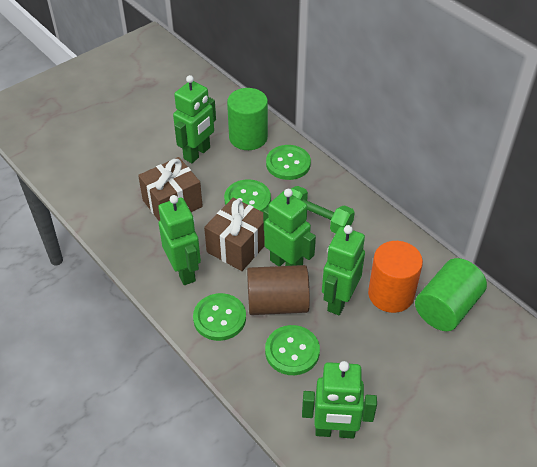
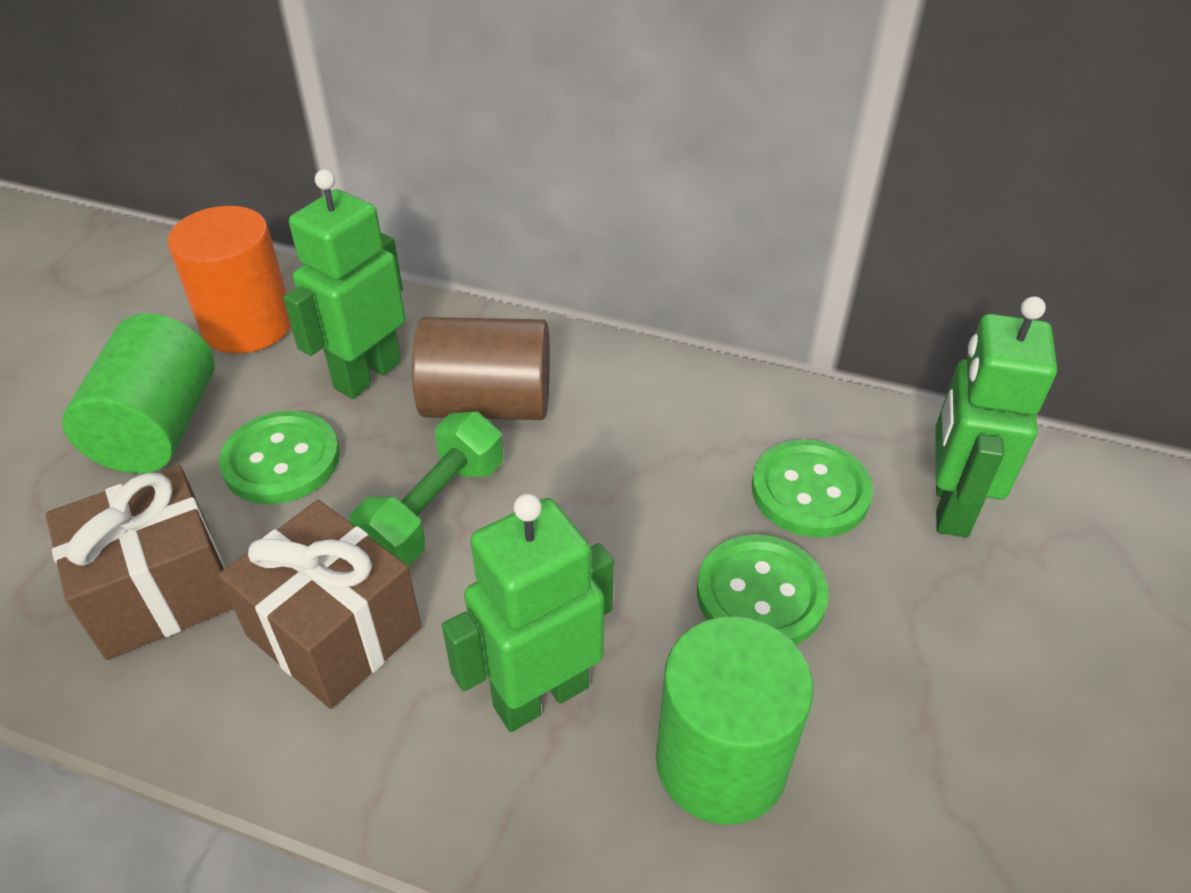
green button: 4 -> 3
green robot: 5 -> 3

